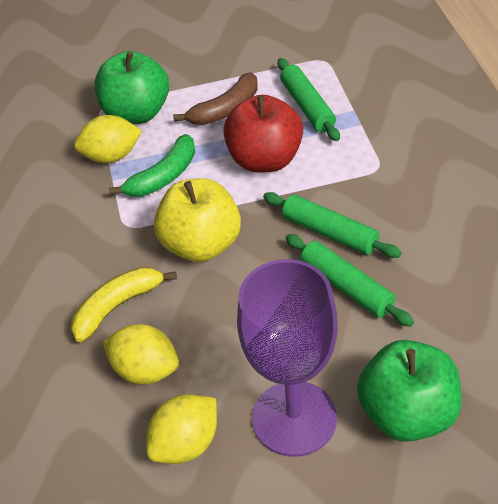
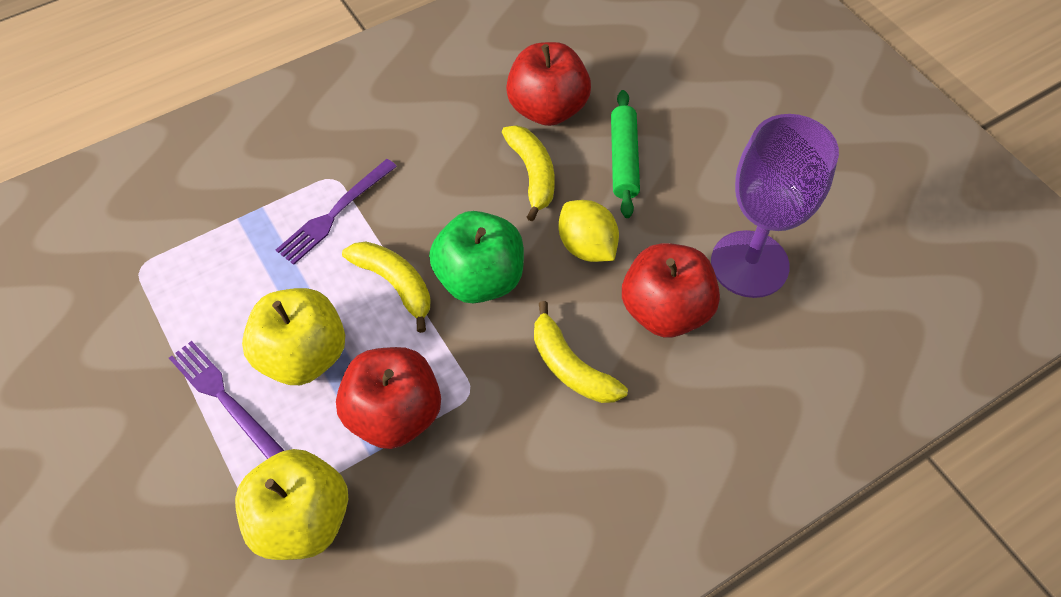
brown banana: 1 -> 0
green apple: 2 -> 1
green banana: 1 -> 0
green rolling pin: 3 -> 1
purple fork: 0 -> 2
red apple: 1 -> 3
yellow apple: 1 -> 2
yellow banana: 1 -> 3
yellow lemon: 3 -> 1

